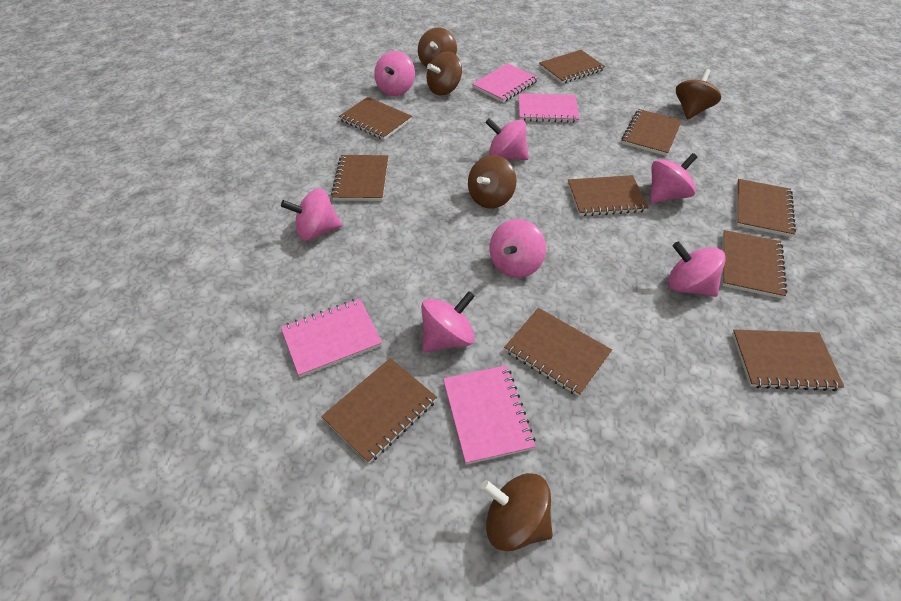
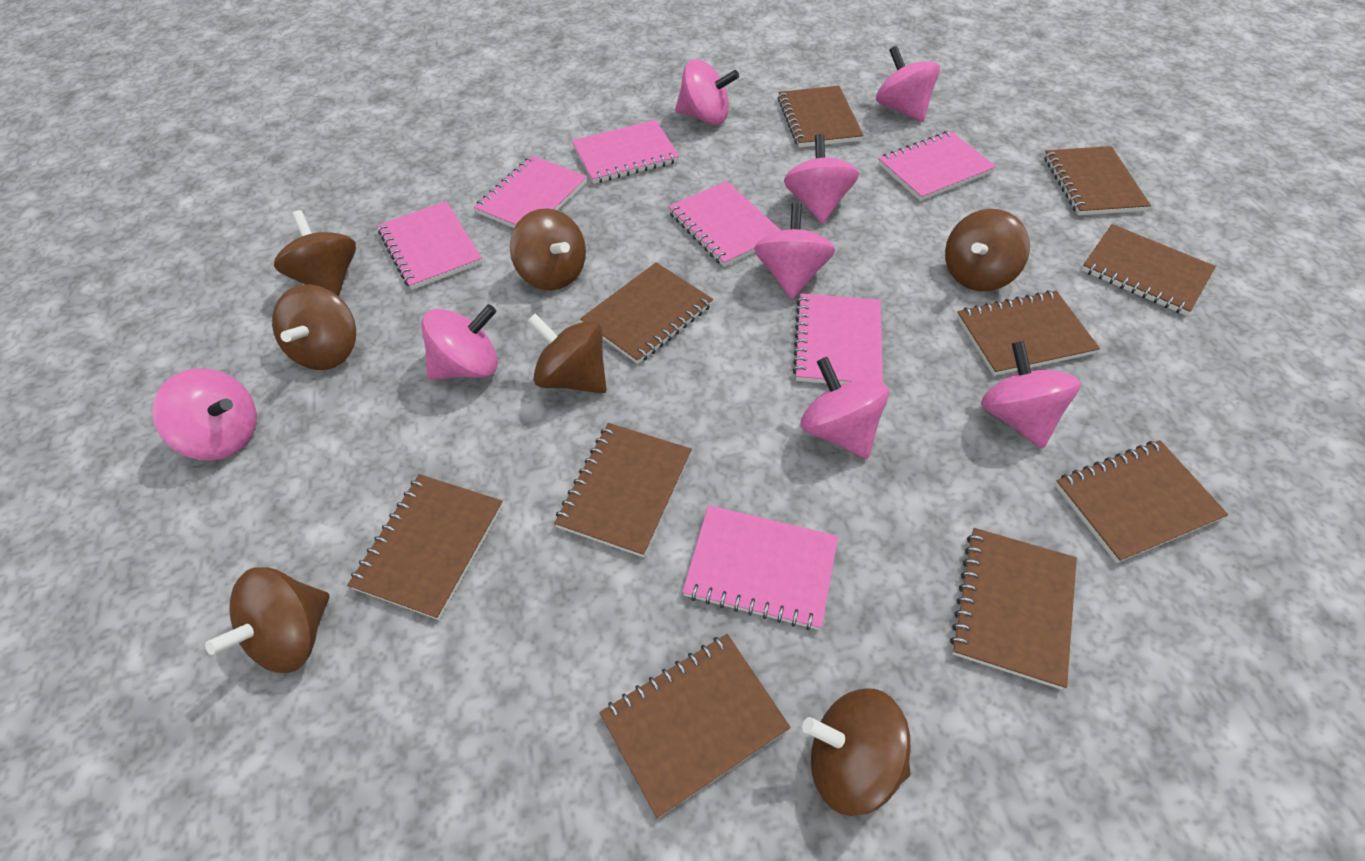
brown spinning top: 5 -> 7
pink notebook: 4 -> 7
pink spinning top: 7 -> 8

